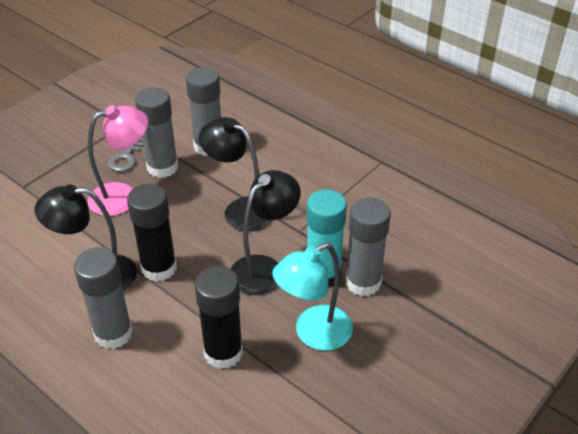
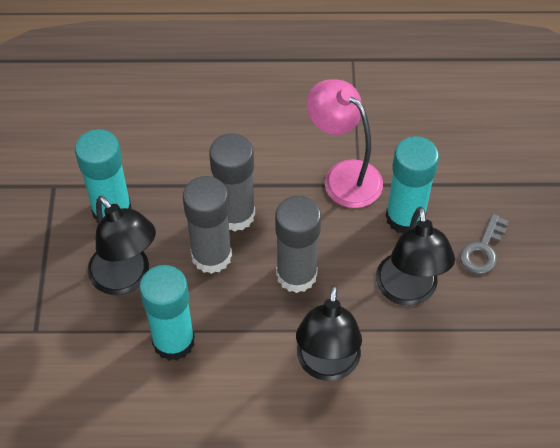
black glue stick: 2 -> 0
grey glue stick: 4 -> 3
turquoise glue stick: 1 -> 3
turquoise lamp: 1 -> 0

